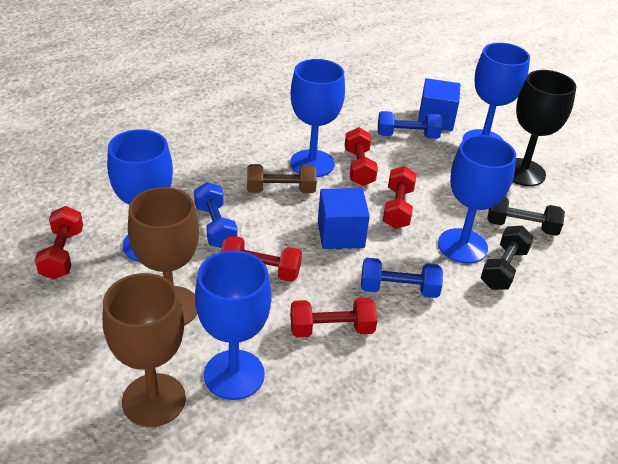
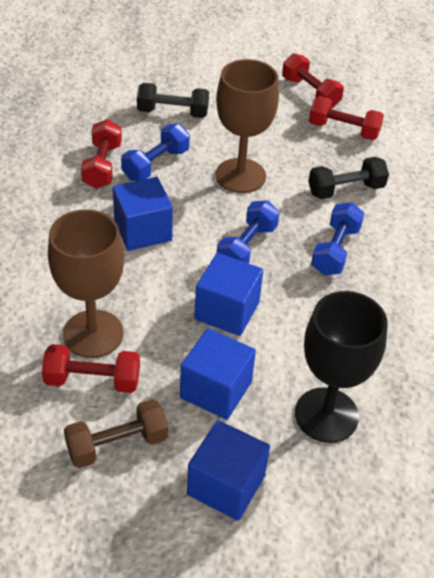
blue cube: 2 -> 4
blue goblet: 5 -> 0
red dumbbell: 5 -> 4

